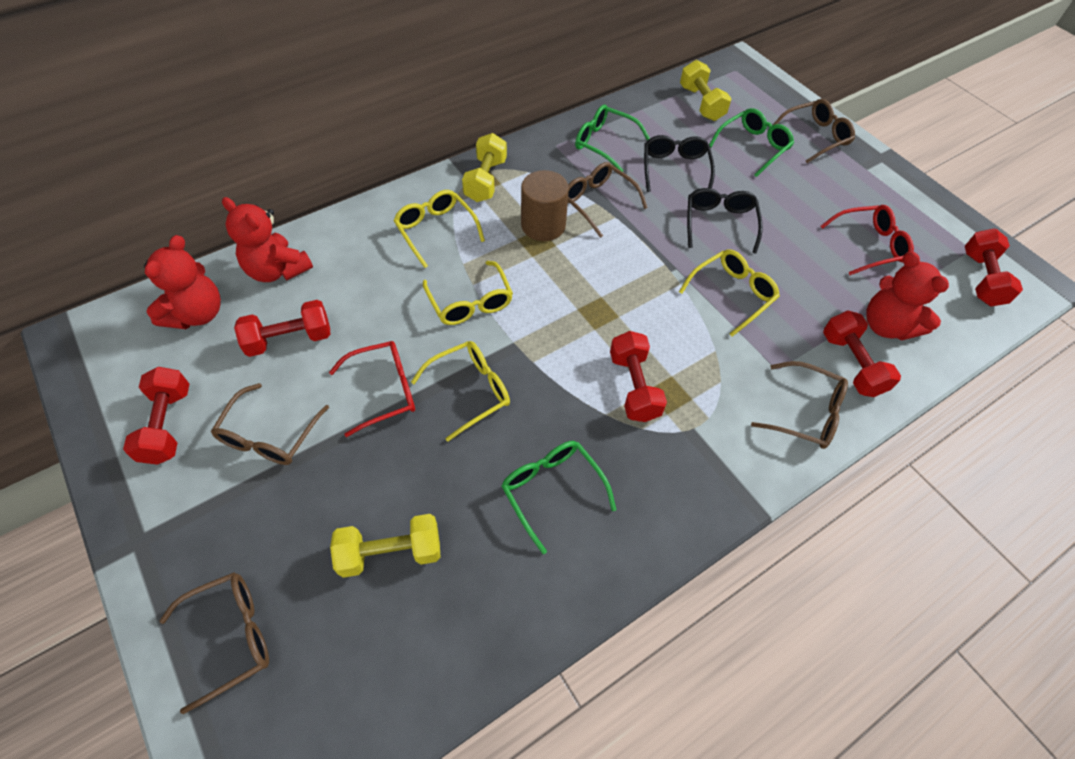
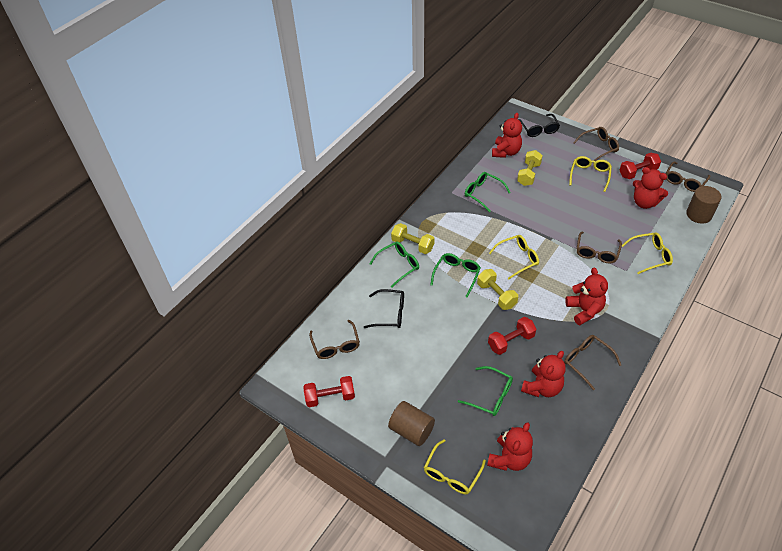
brown cylinder: 1 -> 2
green glasses: 3 -> 4
red dumbbell: 5 -> 3
red glasses: 2 -> 0
red teddy bear: 3 -> 5

